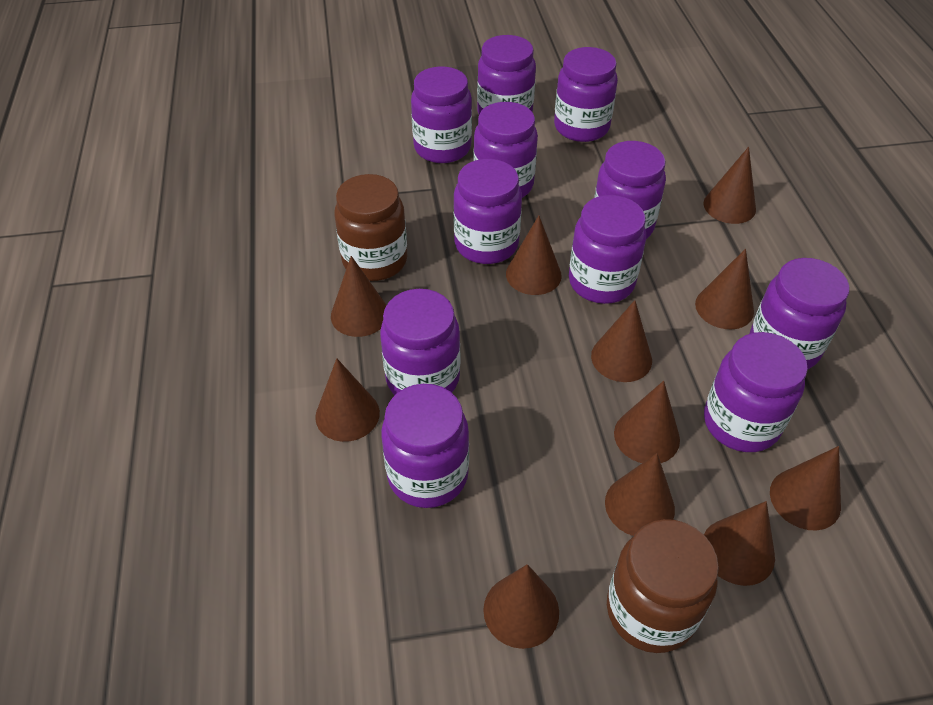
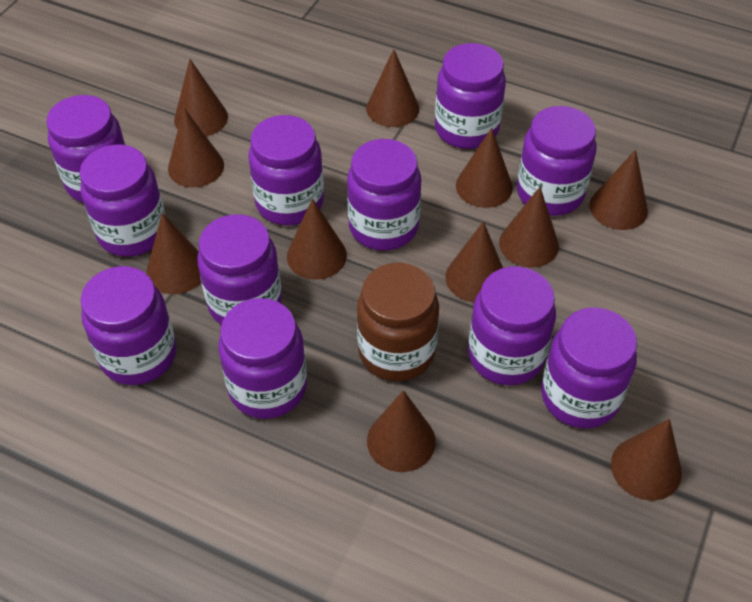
brown jar: 2 -> 1

